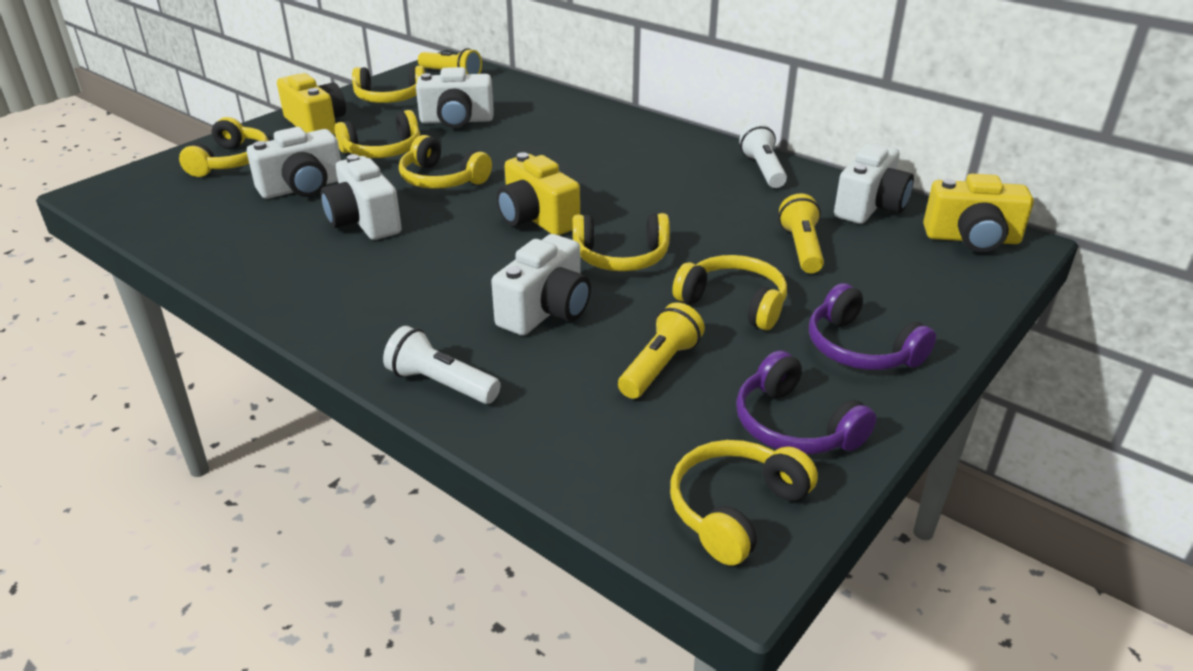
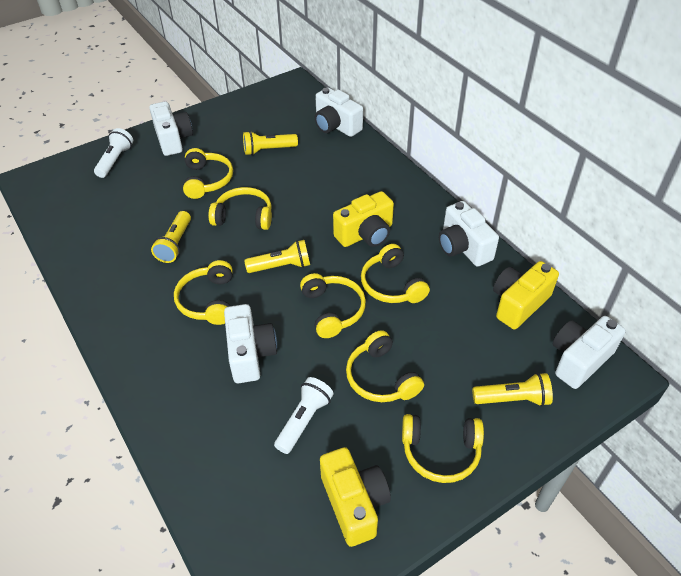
purple headphones: 2 -> 0
yellow flashlight: 3 -> 4

